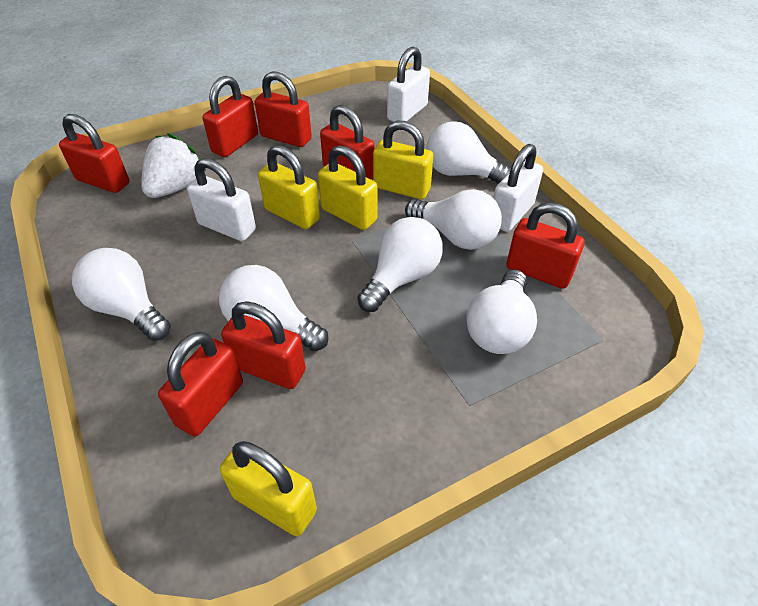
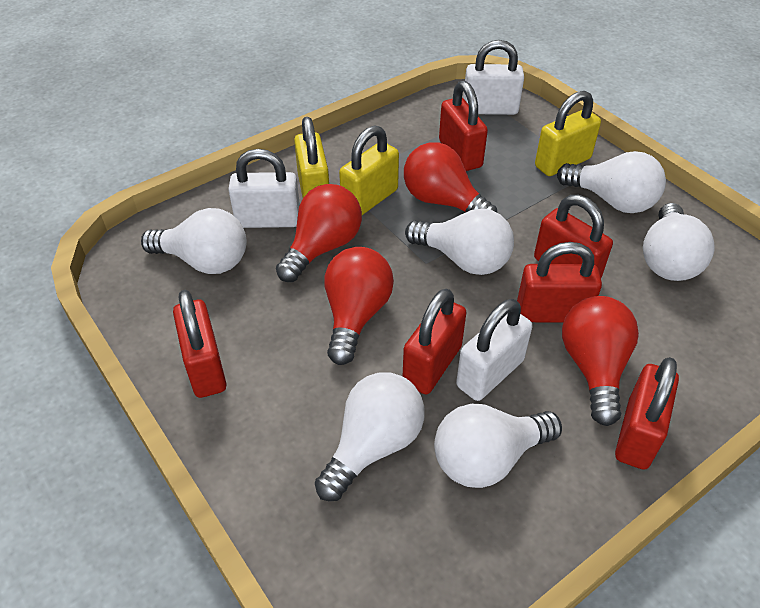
red light bulb: 0 -> 4
red padlock: 7 -> 6
white strawberry: 1 -> 0
yellow padlock: 4 -> 3

